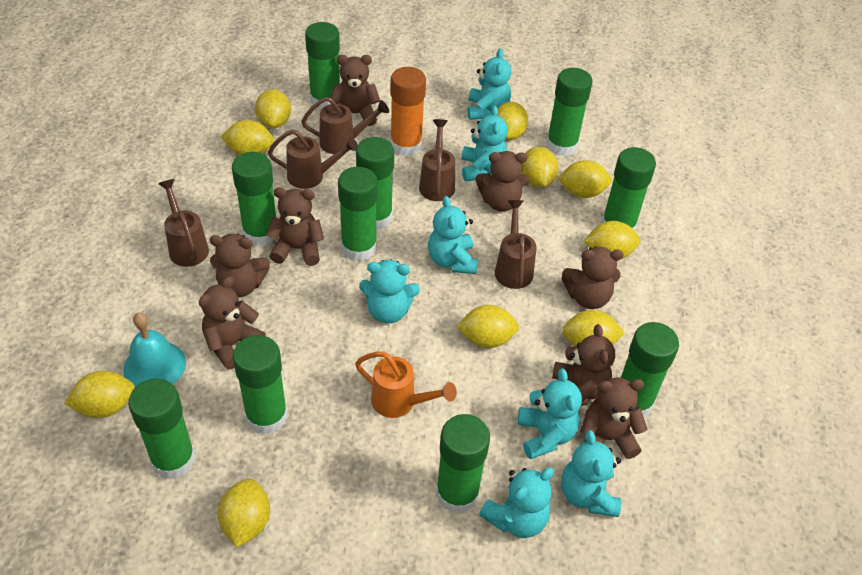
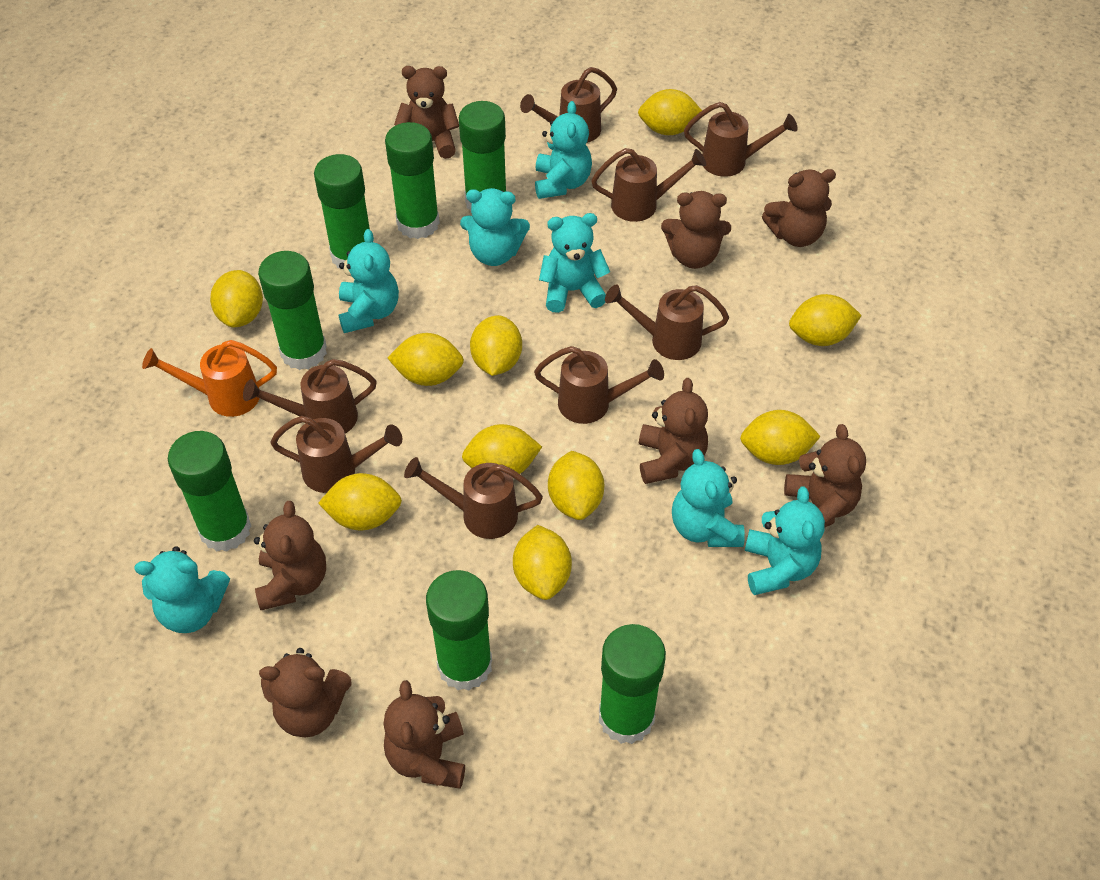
brown watering can: 5 -> 8
green glue stick: 10 -> 7
orange glue stick: 1 -> 0
turquoise bell: 1 -> 0

